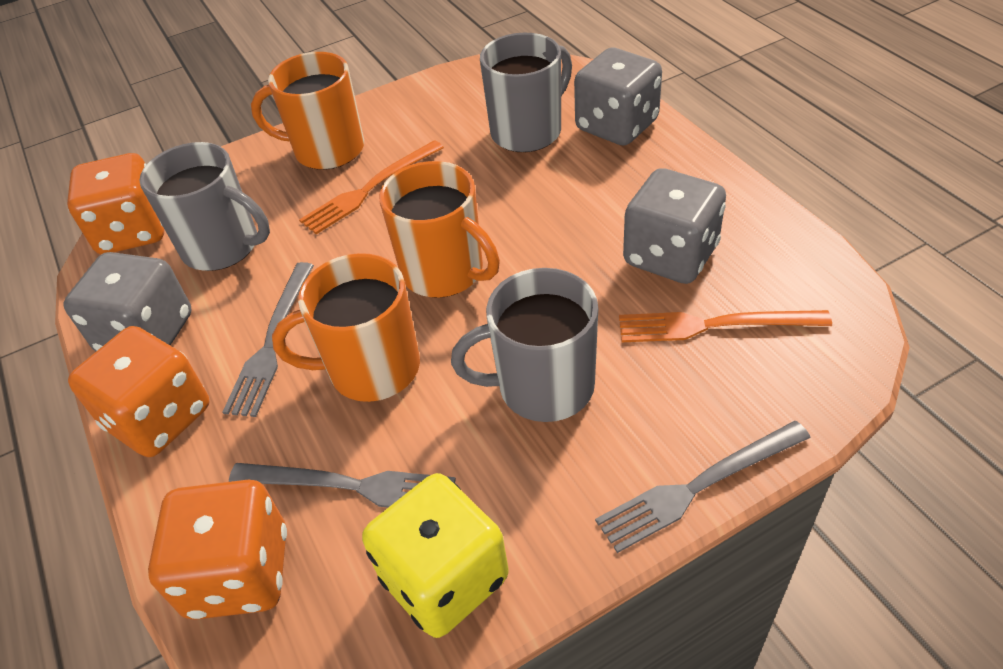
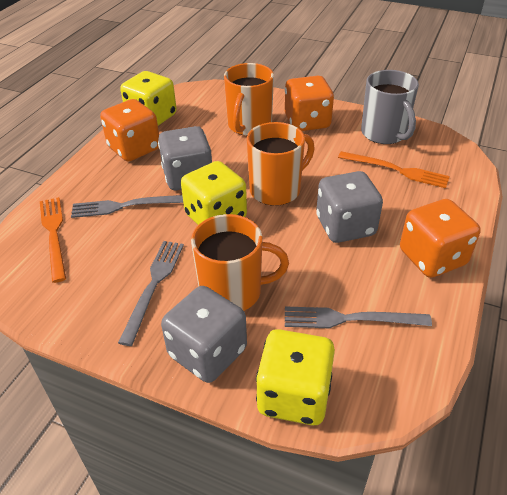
grey mug: 3 -> 1
yellow dice: 1 -> 3

